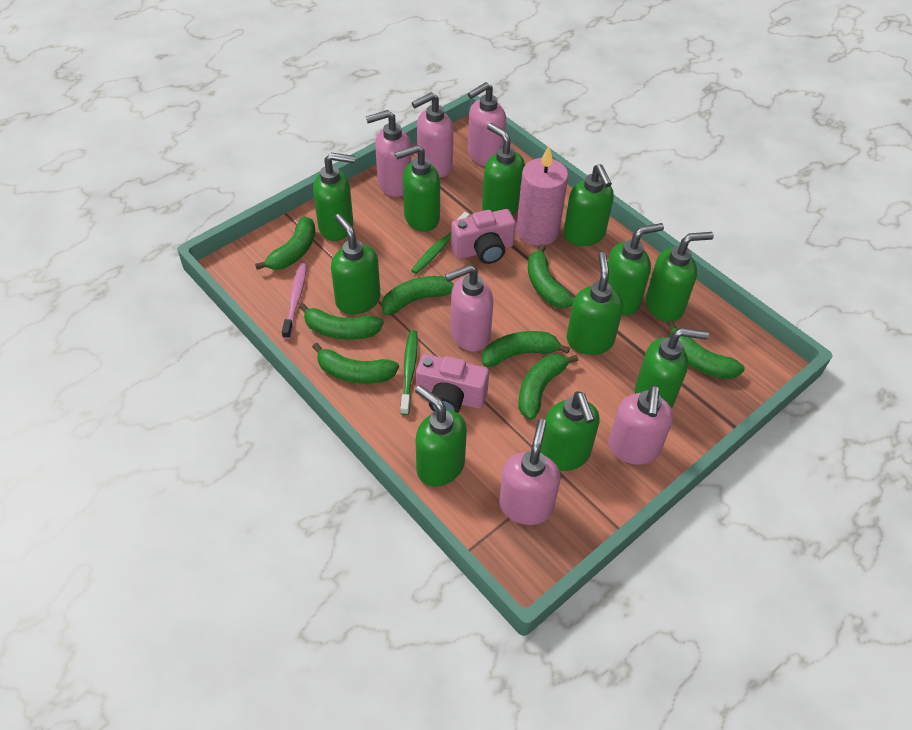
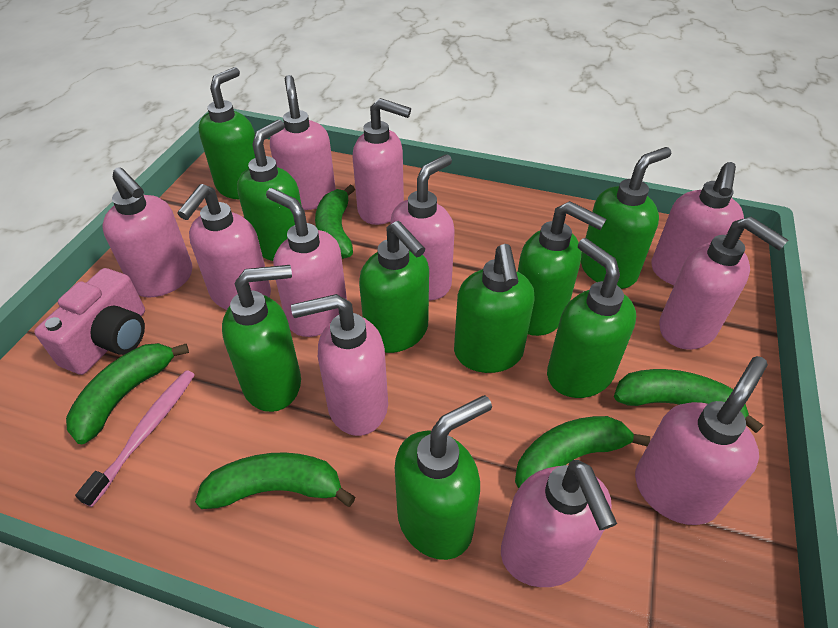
green banana: 8 -> 5
green soap dispenser: 11 -> 9
green toothbrush: 2 -> 0
pink camera: 2 -> 1
pink candle: 1 -> 0
pink soap dispenser: 6 -> 11

